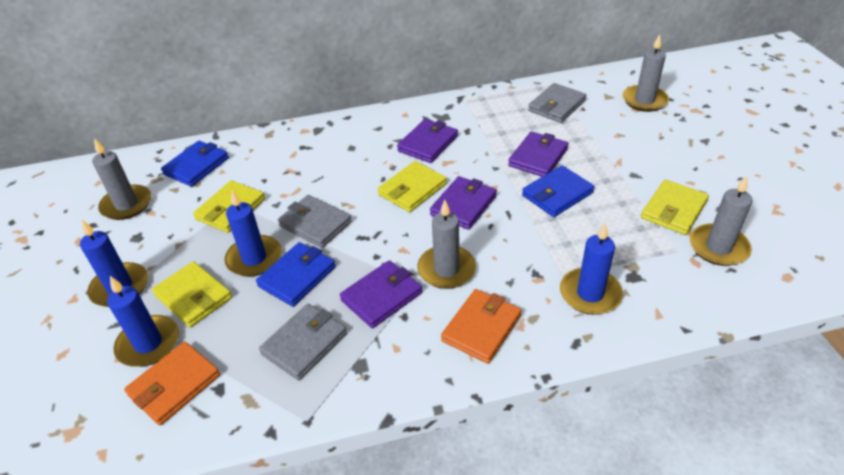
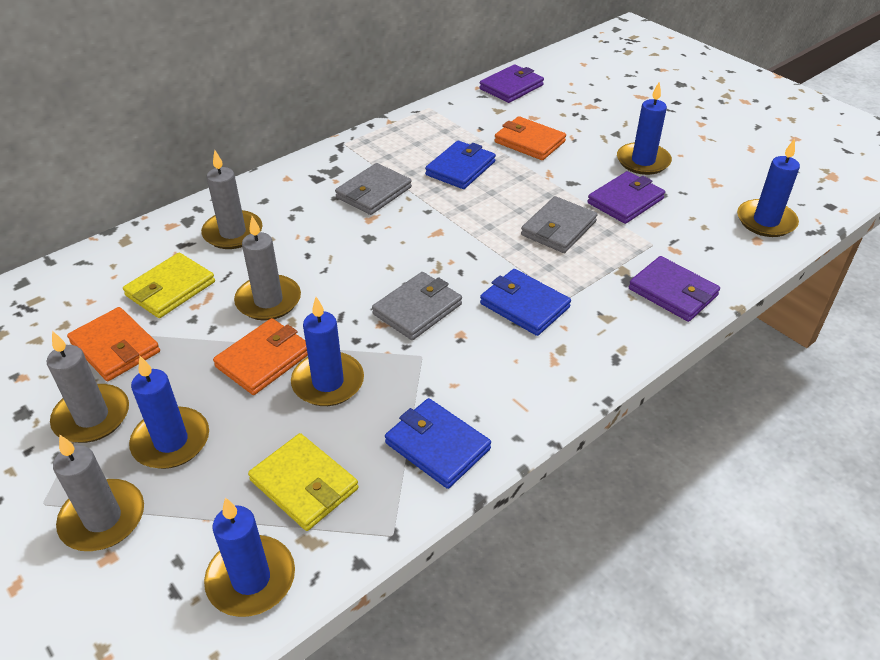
blue candle: 4 -> 5
orange wallet: 2 -> 3
purple wallet: 4 -> 3
yellow wallet: 4 -> 2

